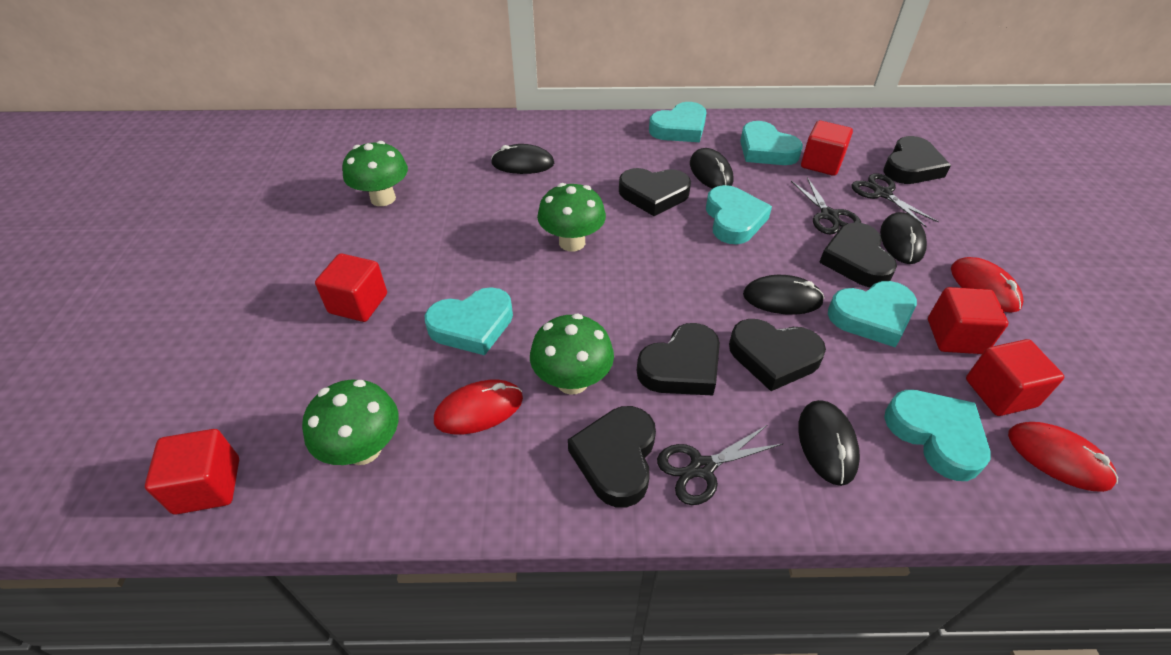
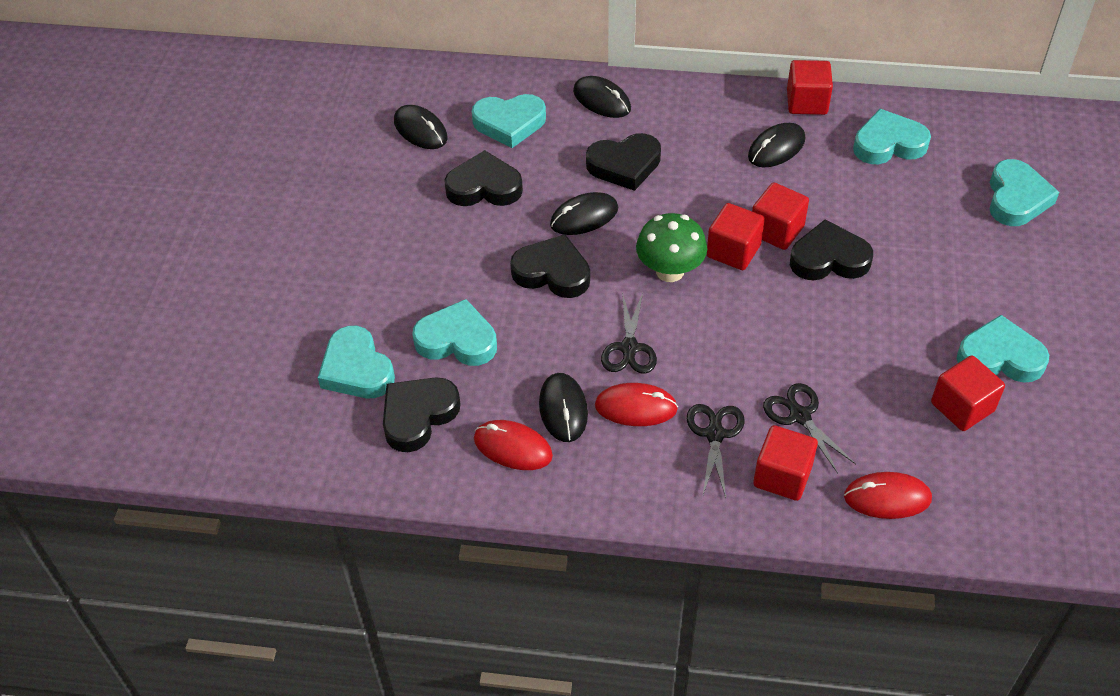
black heart: 6 -> 5
green mushroom: 4 -> 1

